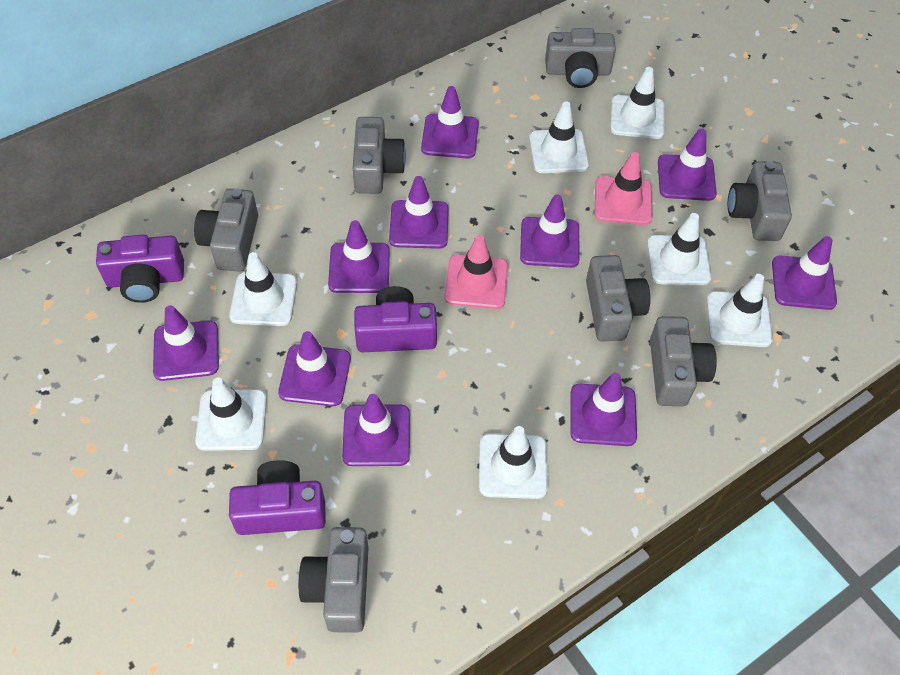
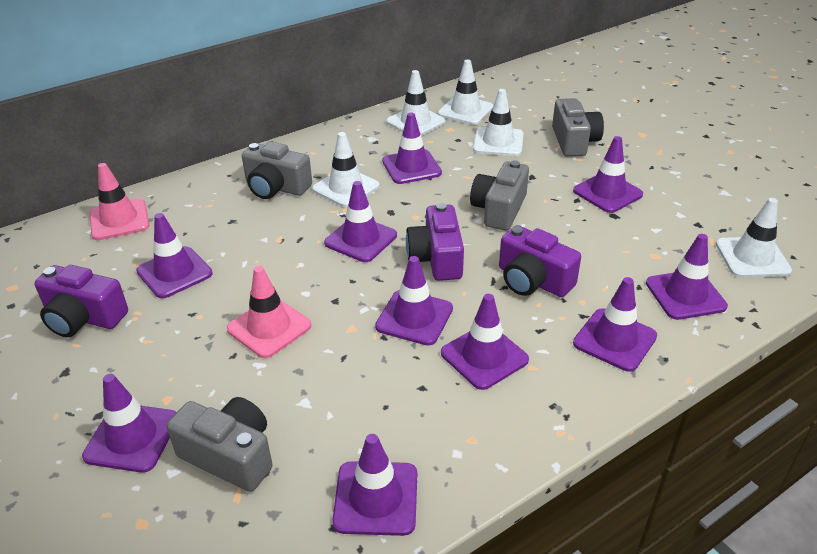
grey camera: 7 -> 4
white traffic cone: 7 -> 5

